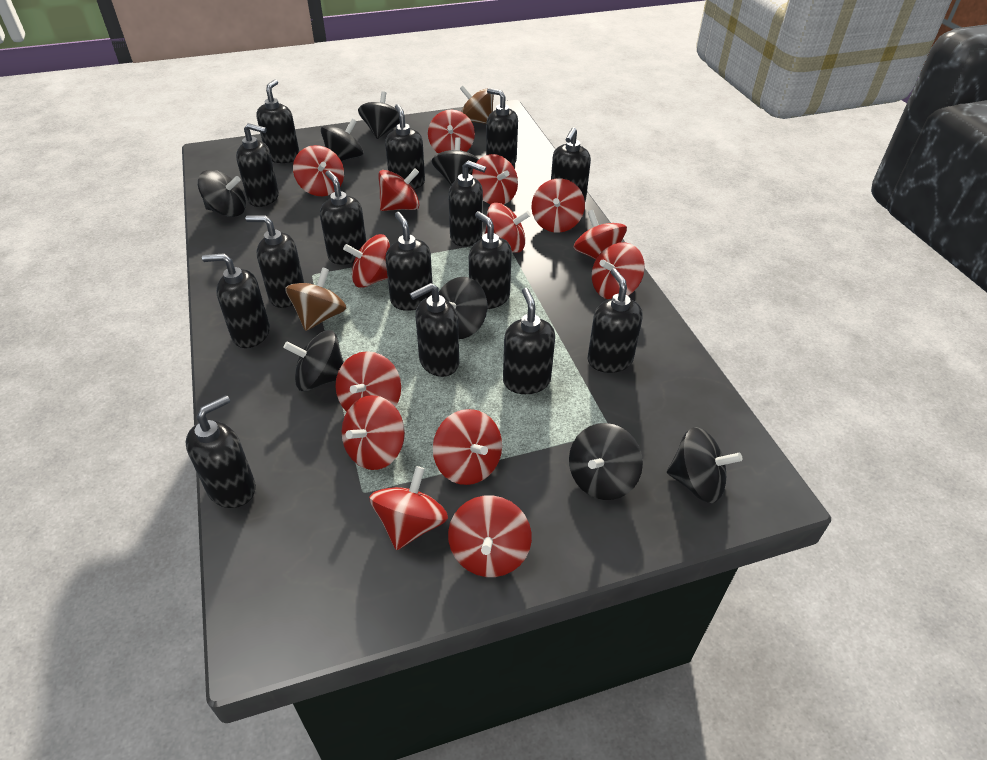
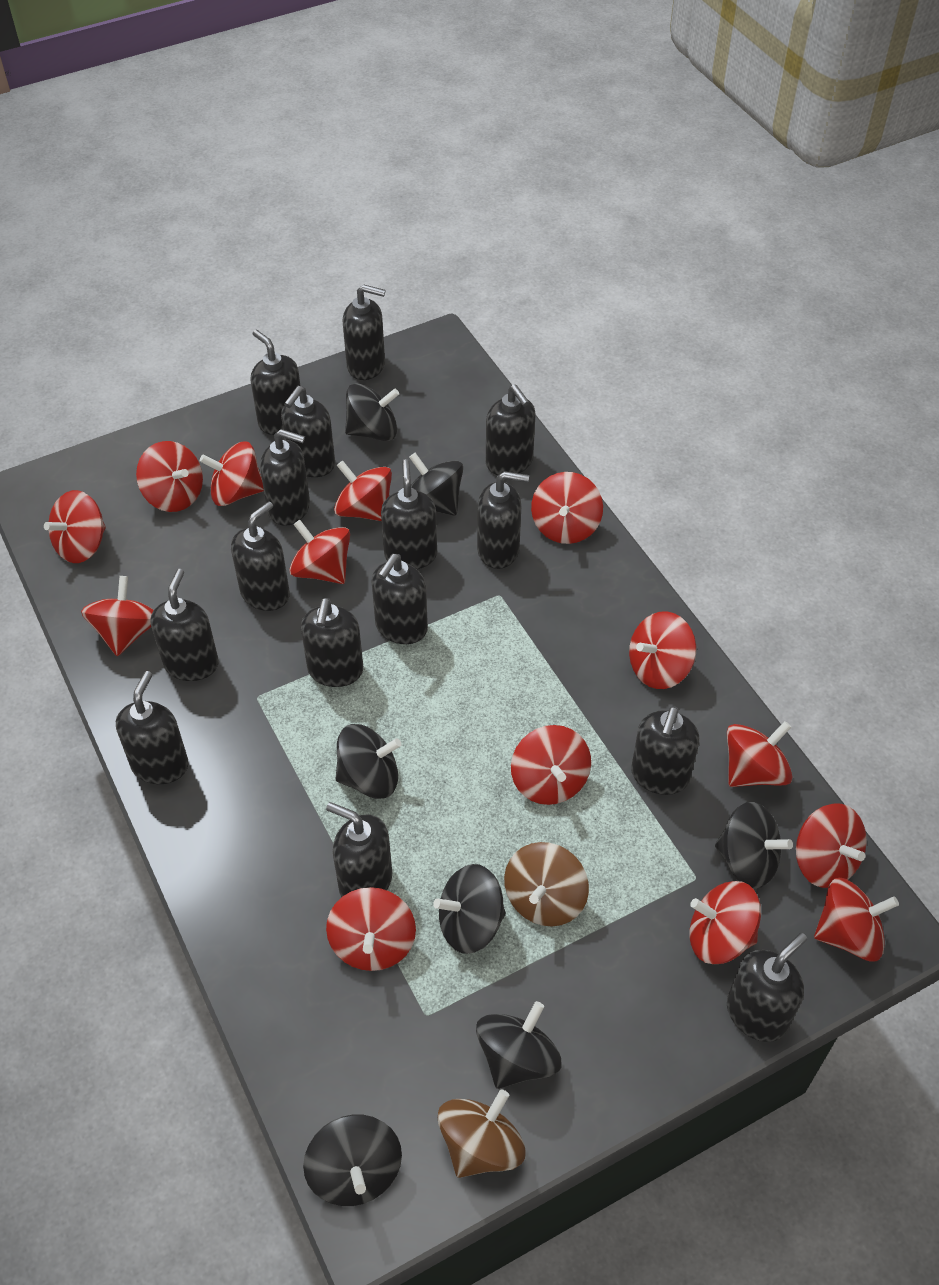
black spinning top: 8 -> 7

